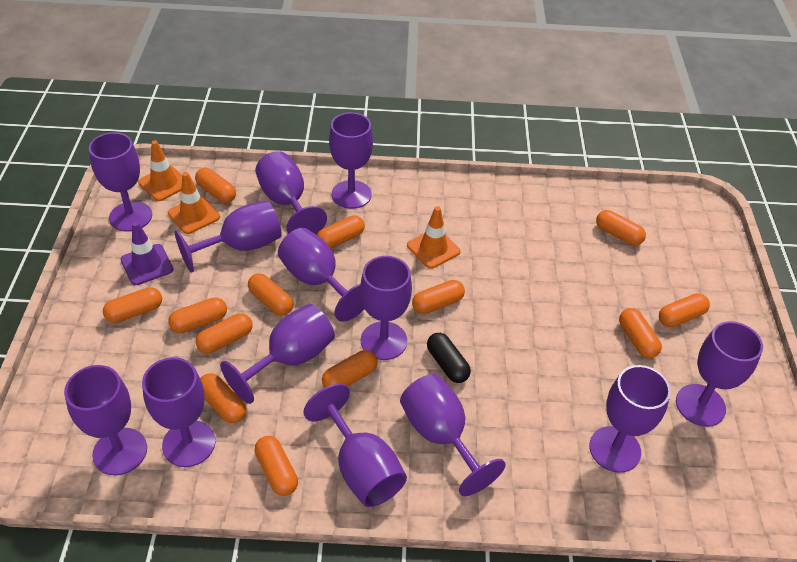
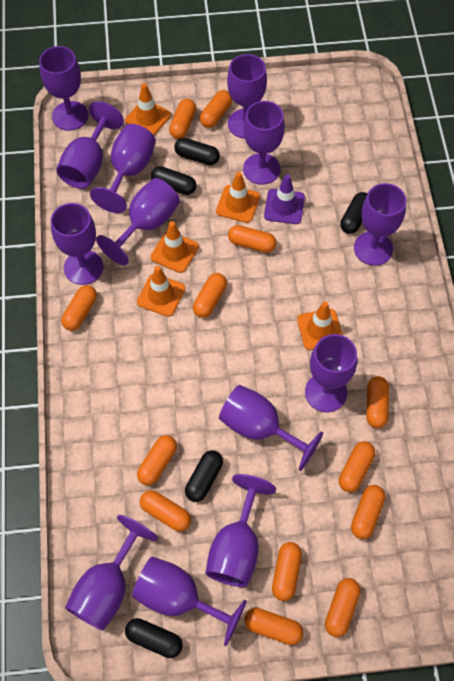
black capsule: 1 -> 5
orange traffic cone: 3 -> 5

